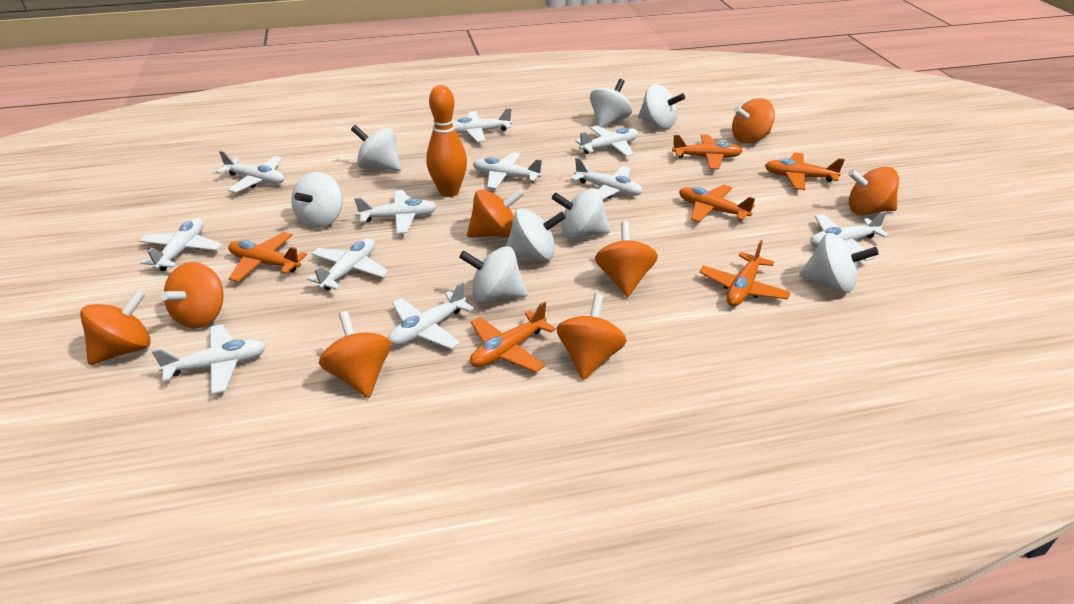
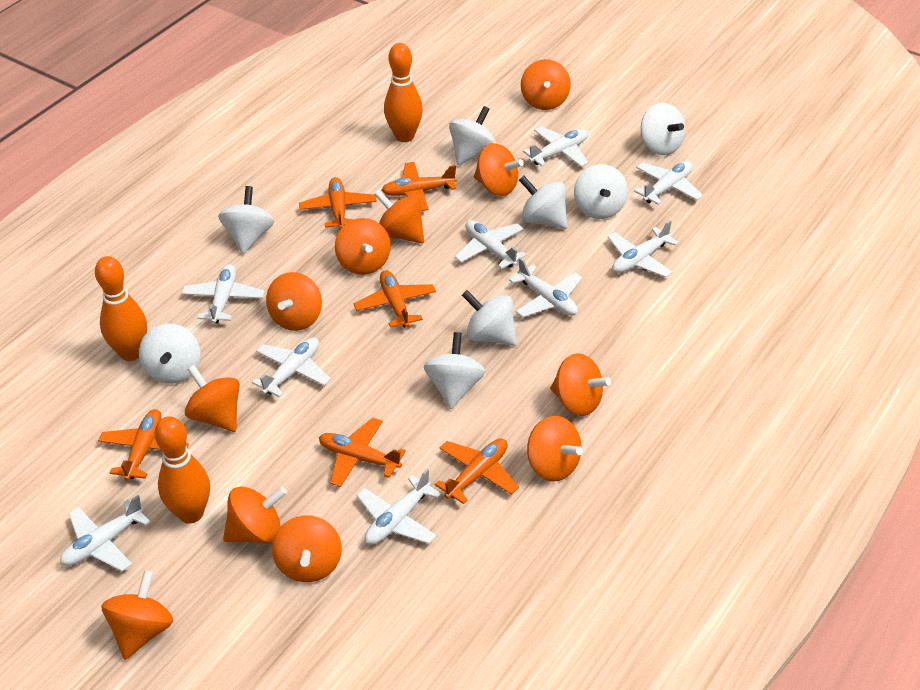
orange bowling pin: 1 -> 3
orange spinning top: 8 -> 11
white plane: 11 -> 9

